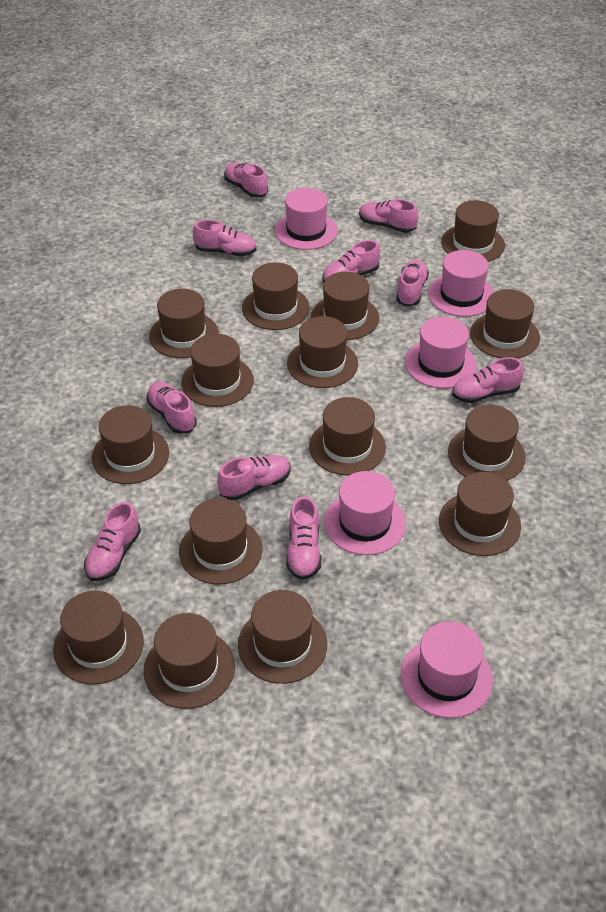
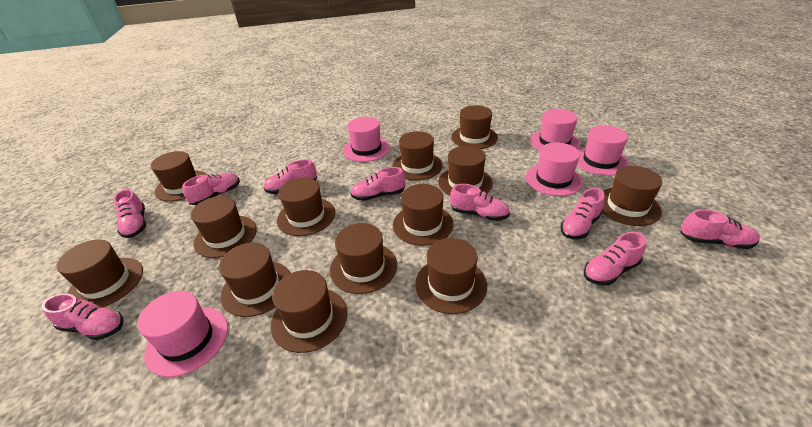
brown hat: 15 -> 13
pink shoe: 10 -> 9

